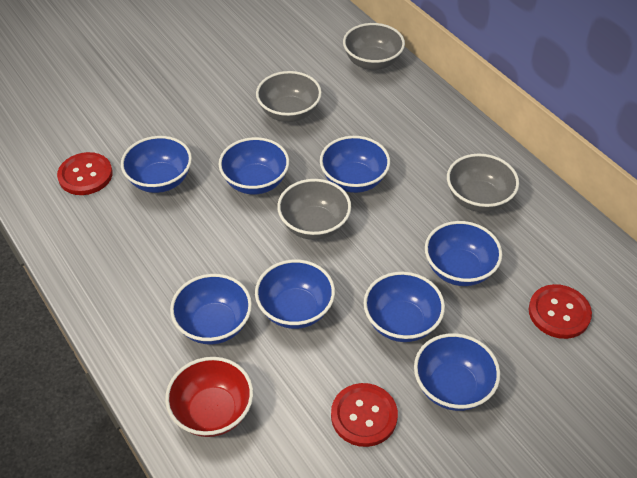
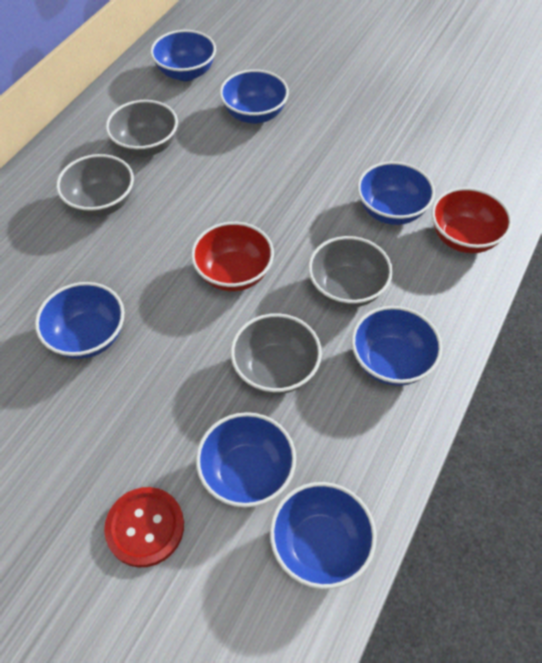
blue bowl: 8 -> 7
red bowl: 1 -> 2
red button: 3 -> 1

